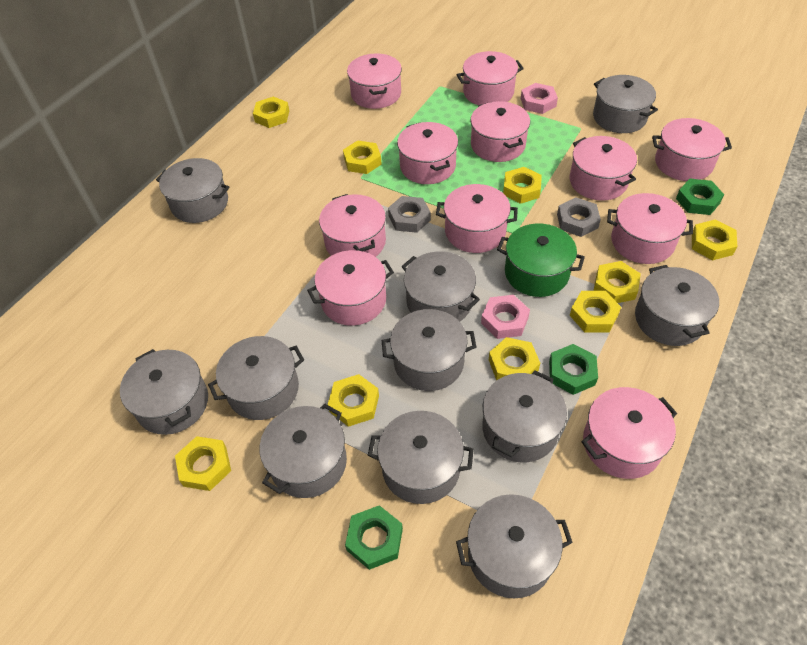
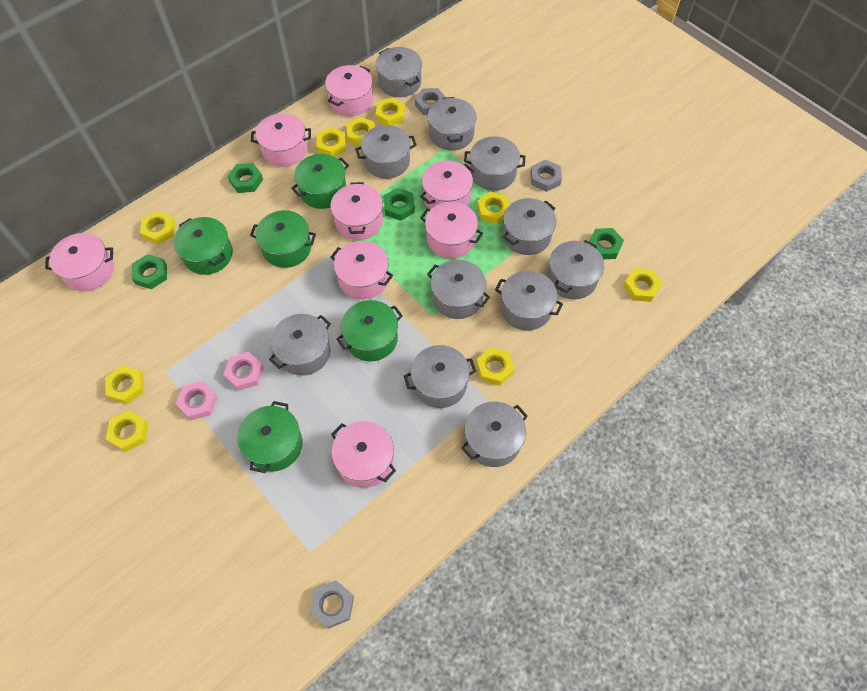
green nut: 3 -> 4
green pot: 1 -> 5
grey nut: 2 -> 3
pink pot: 11 -> 8

